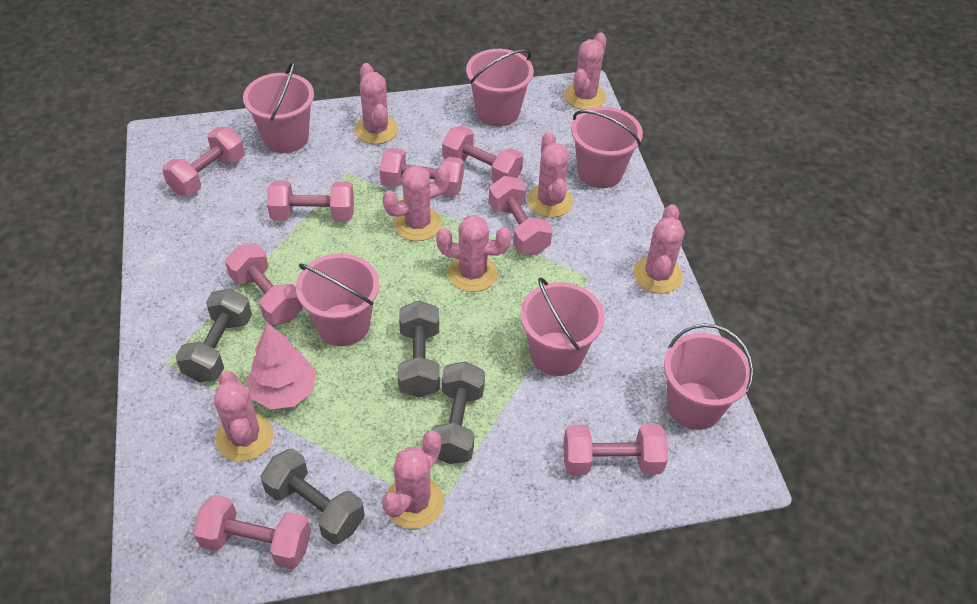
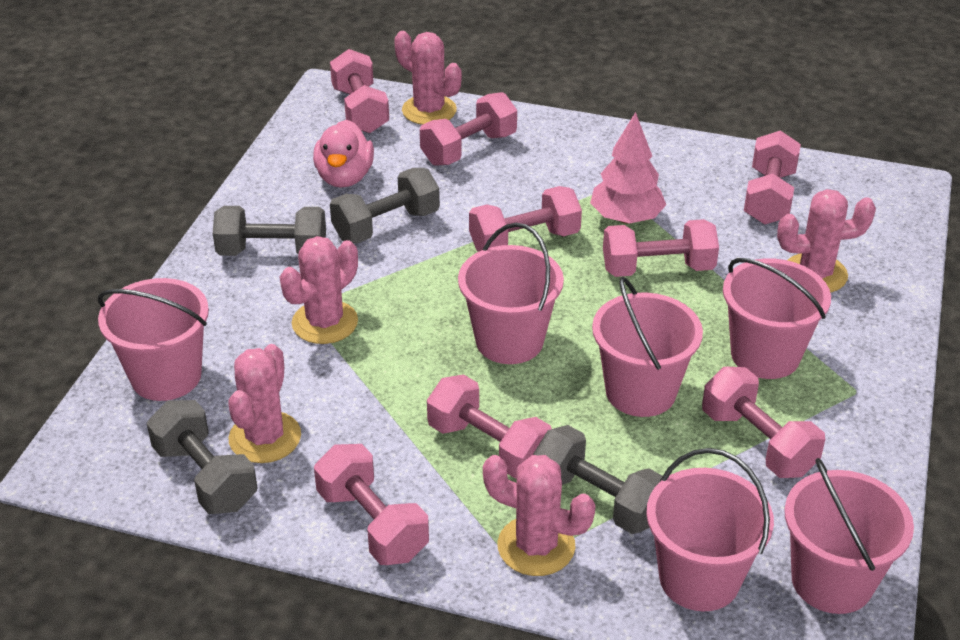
pink cactus: 8 -> 5
pink duck: 0 -> 1

